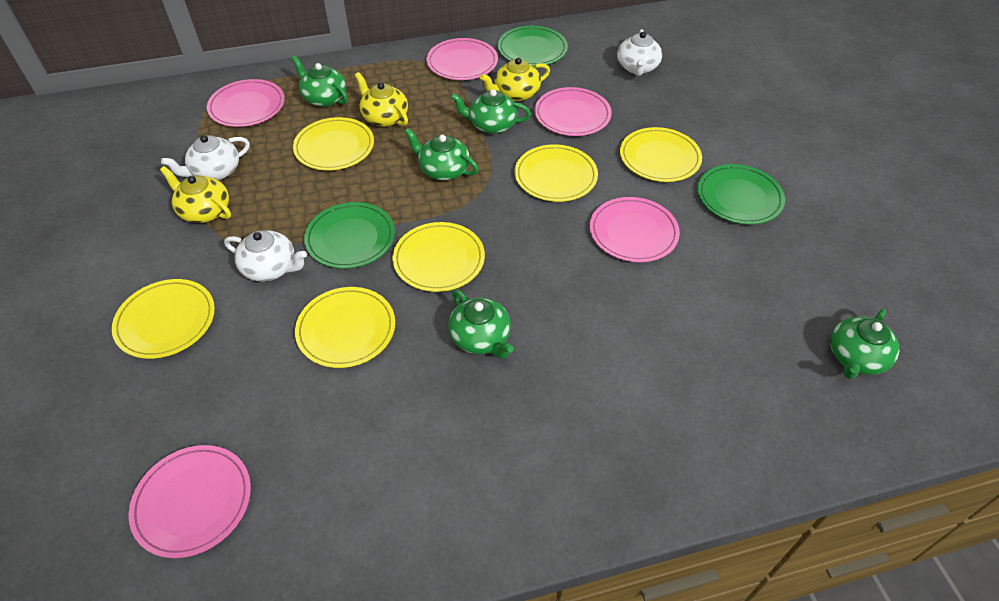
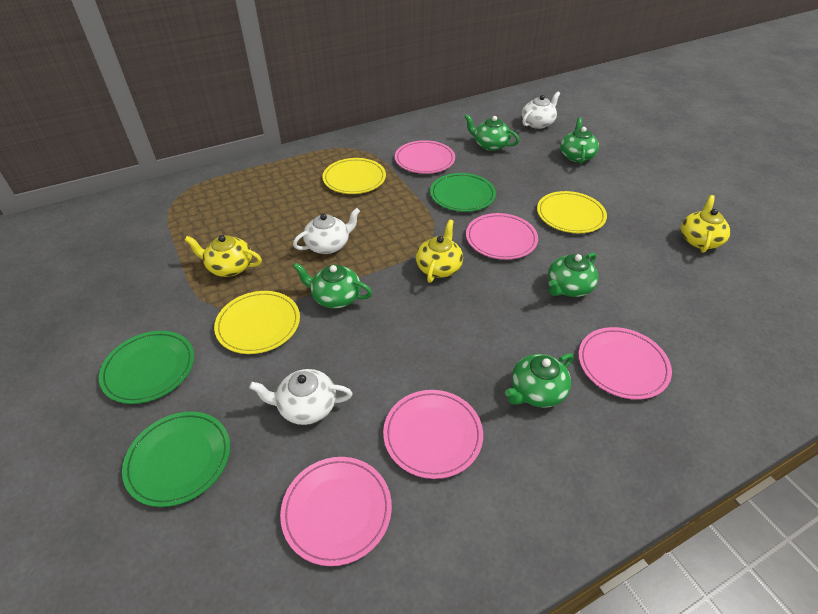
yellow plate: 6 -> 3

